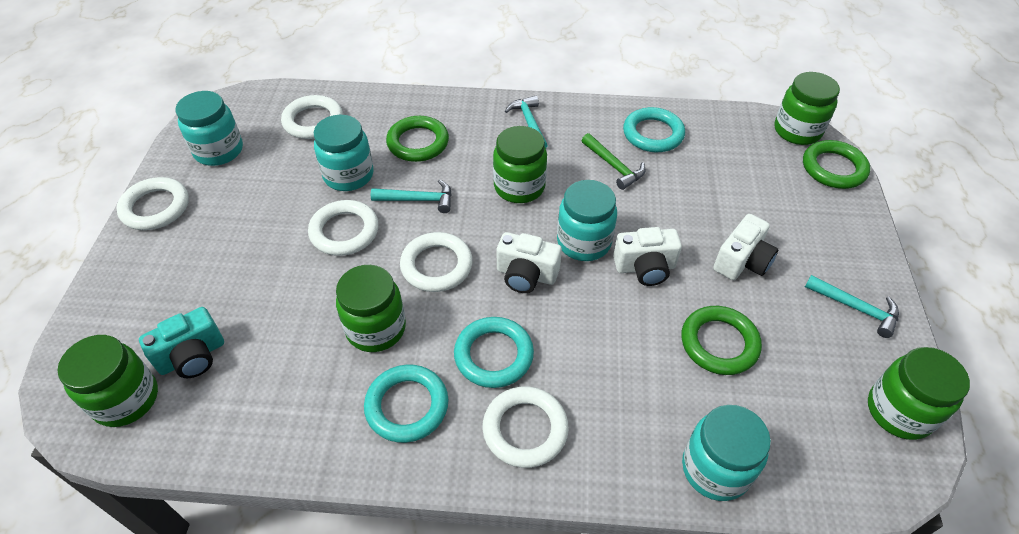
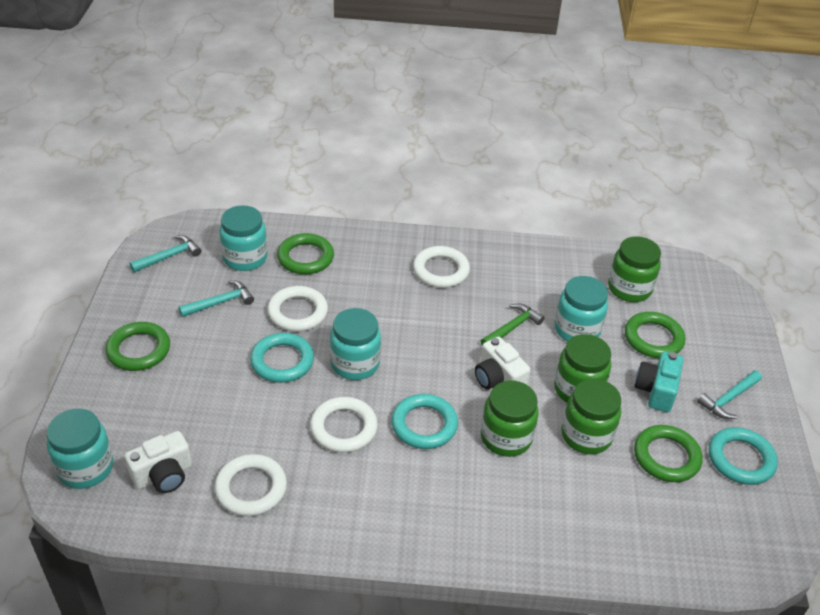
green jar: 5 -> 4
green ring: 3 -> 4
white camera: 3 -> 2
white ring: 5 -> 4

